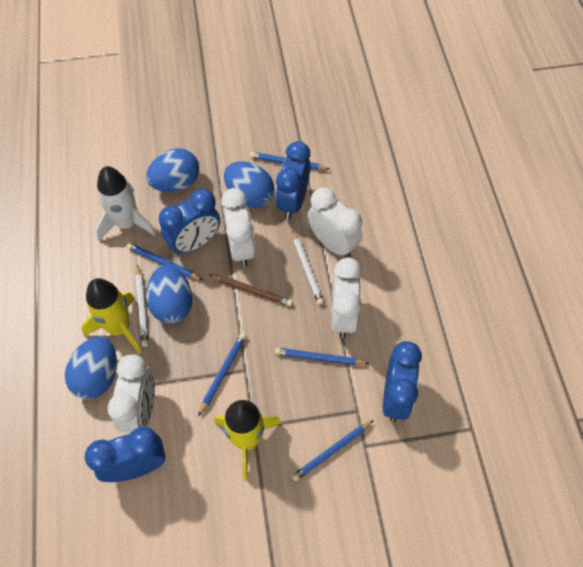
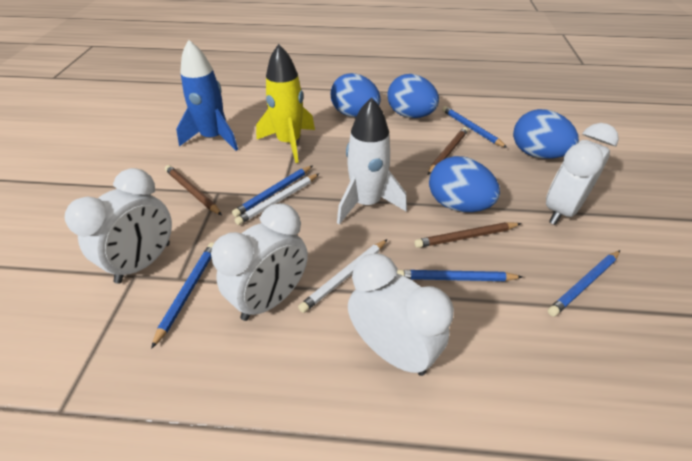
blue clock: 4 -> 0
blue rocket: 0 -> 1
brown pencil: 1 -> 3
yellow rocket: 2 -> 1

